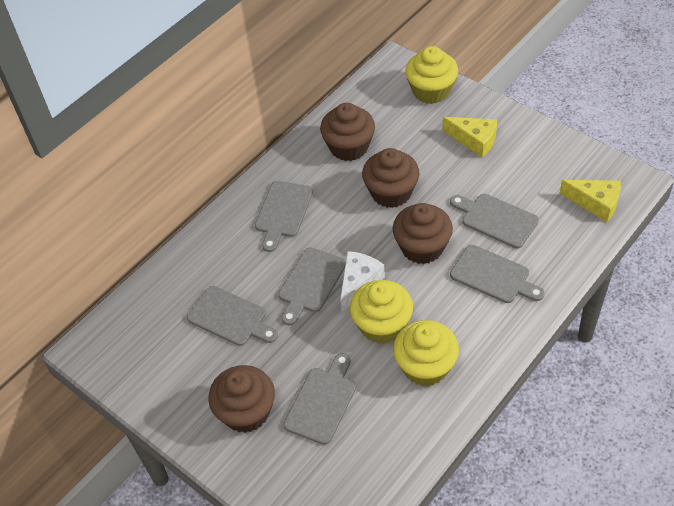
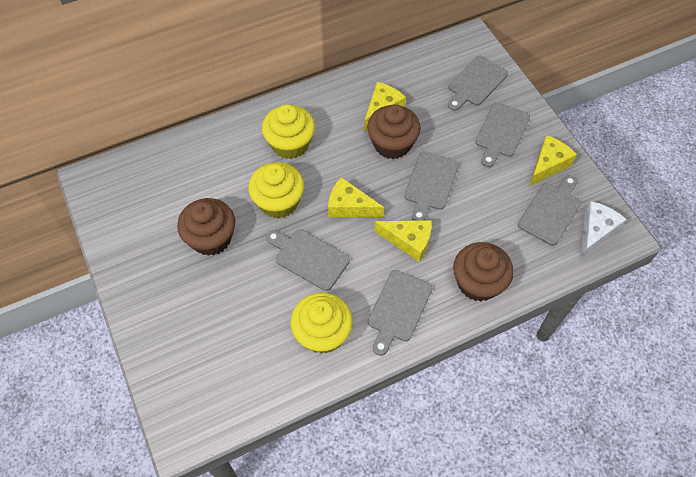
brown cupcake: 4 -> 3
yellow cheese: 2 -> 4

